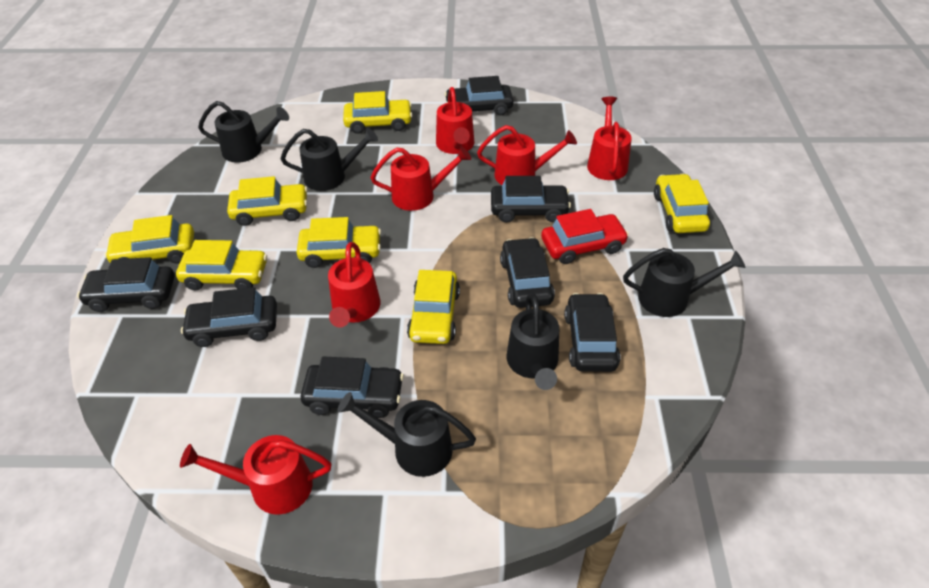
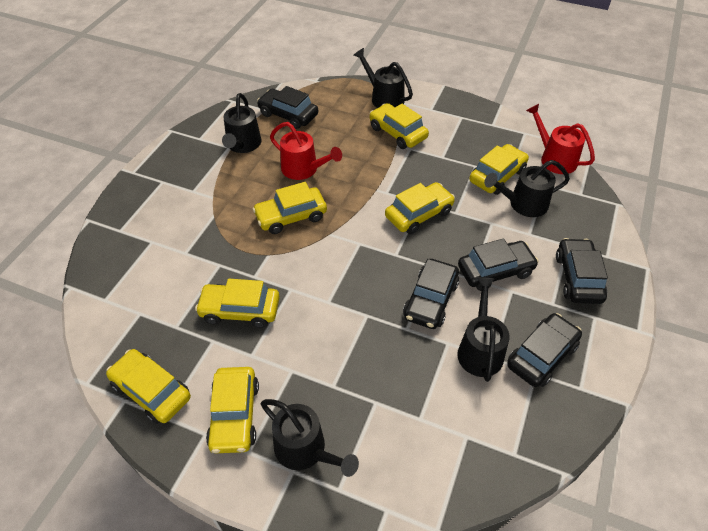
black car: 7 -> 5
red car: 1 -> 0
red watering can: 6 -> 2

